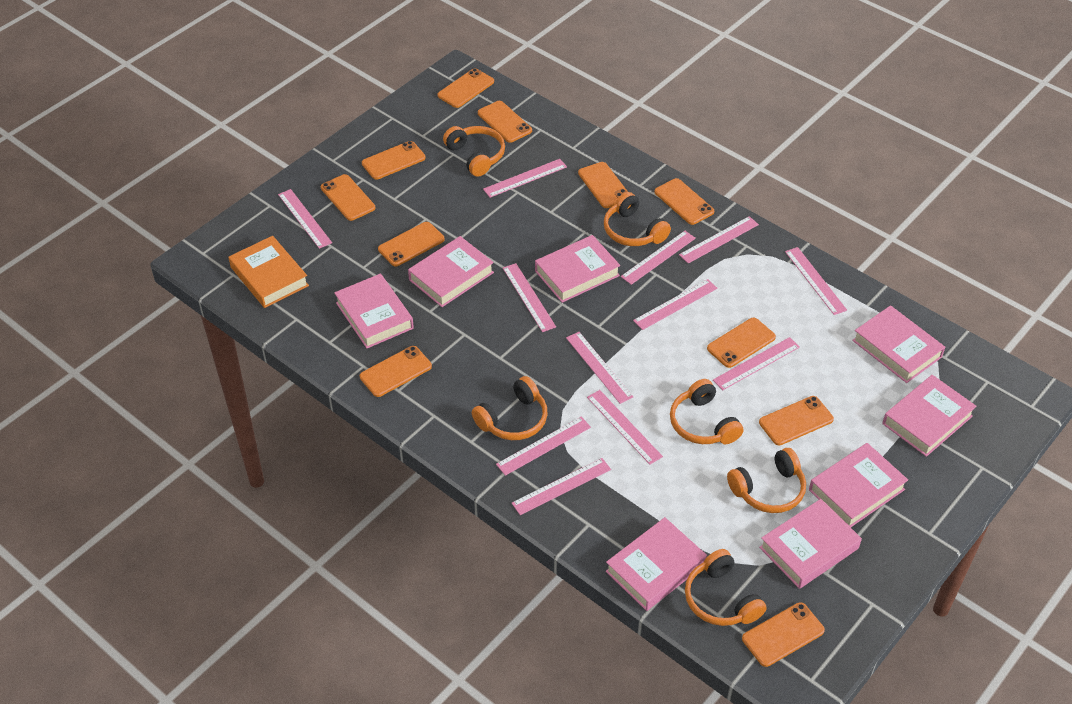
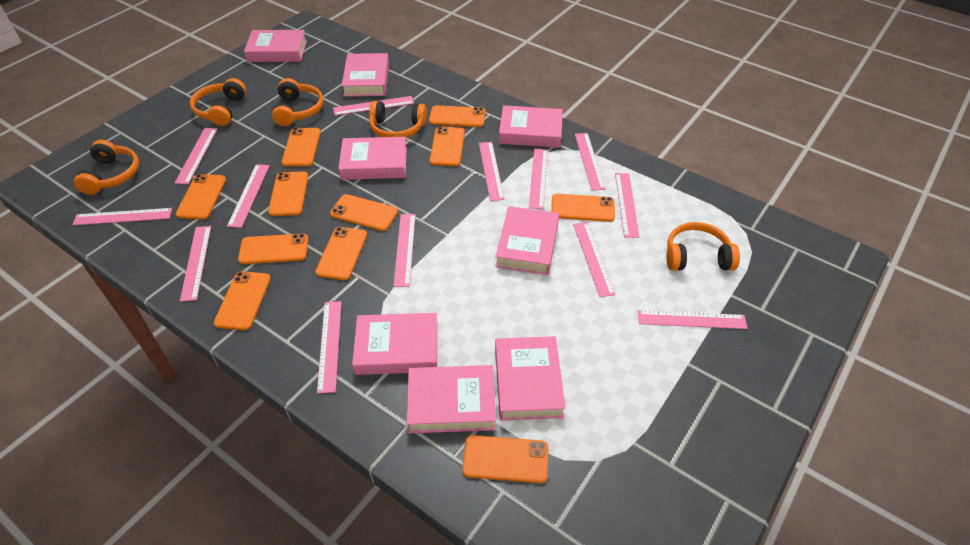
orange book: 1 -> 0
orange headphones: 6 -> 5
pink ruler: 12 -> 13

